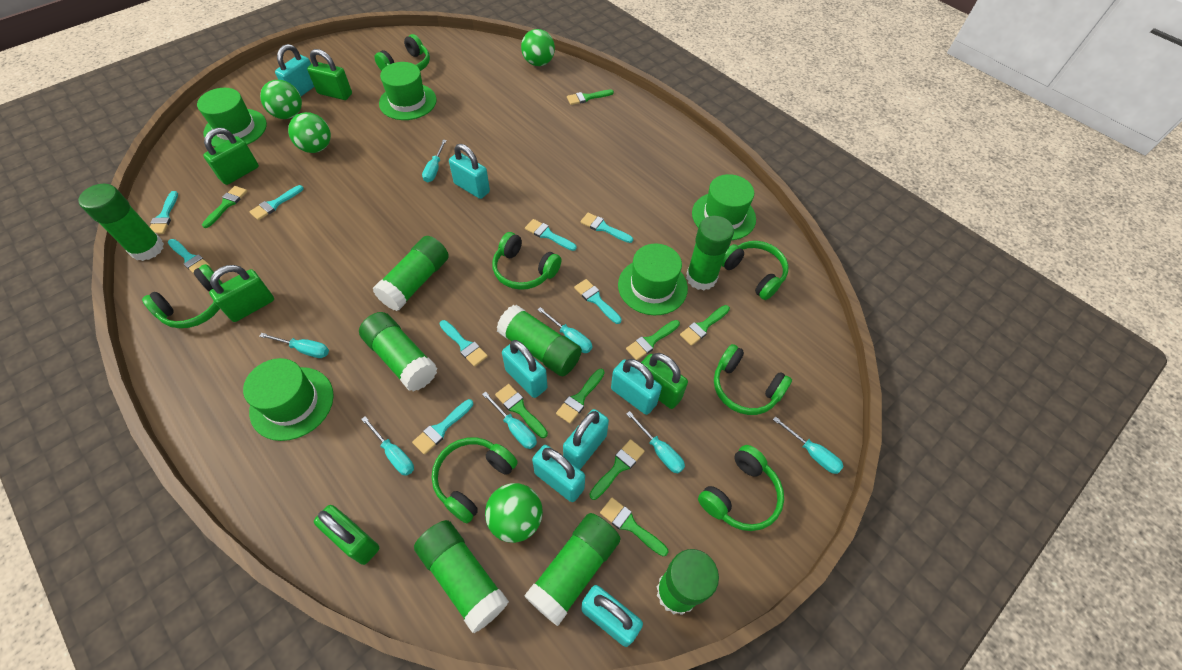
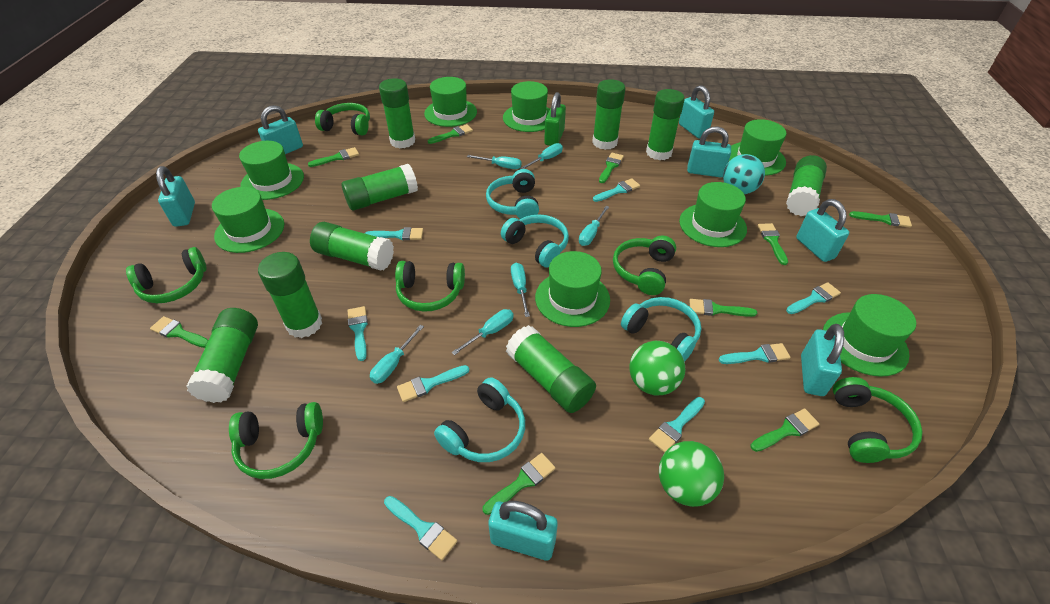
green ball: 4 -> 2
green brush: 8 -> 9
green glue stick: 8 -> 9
green hat: 5 -> 8
green headphones: 7 -> 6
green padlock: 5 -> 1
turquoise ball: 0 -> 1
turquoise headphones: 0 -> 4
turquoise screwdriver: 7 -> 6

